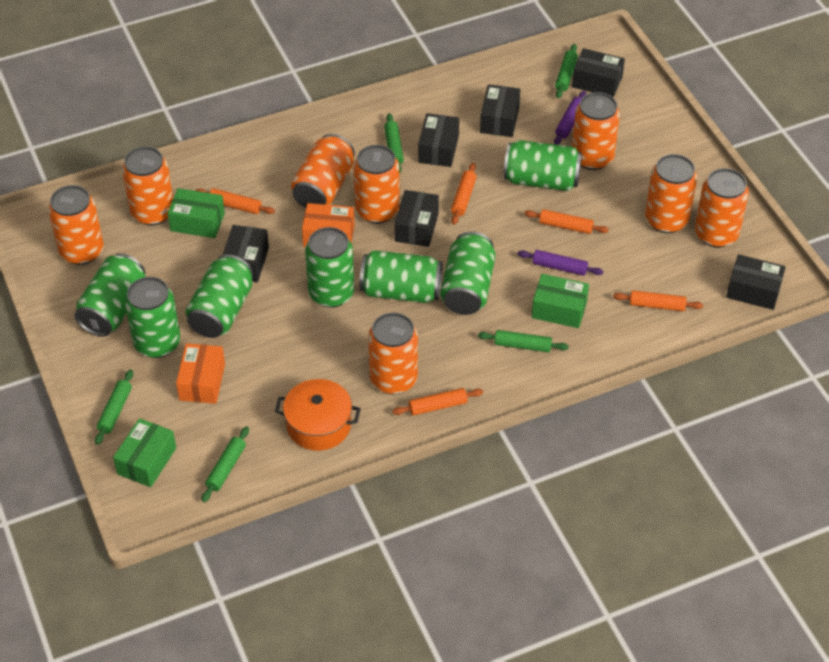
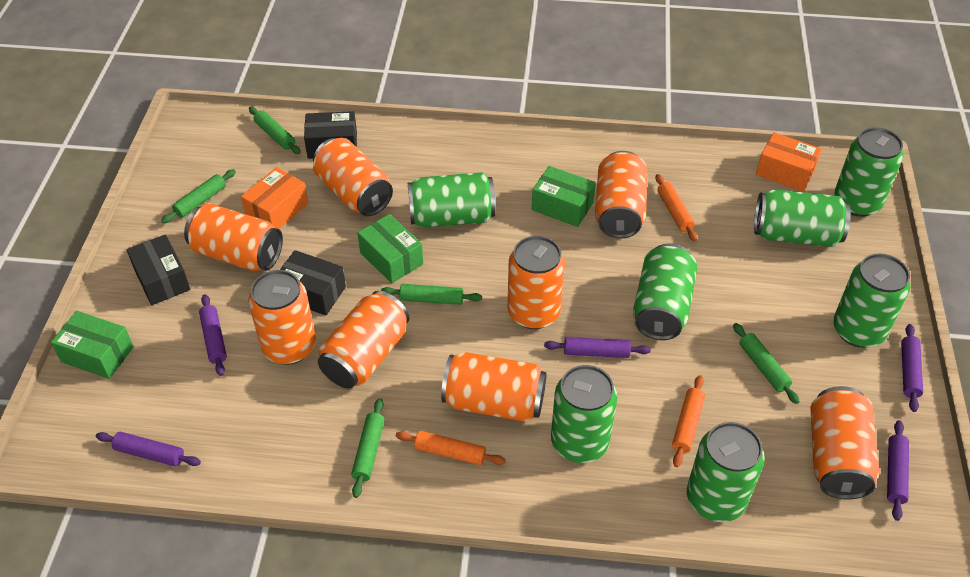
black box: 6 -> 3
orange pot: 1 -> 0
orange rolling pin: 5 -> 3
purple rolling pin: 2 -> 5

